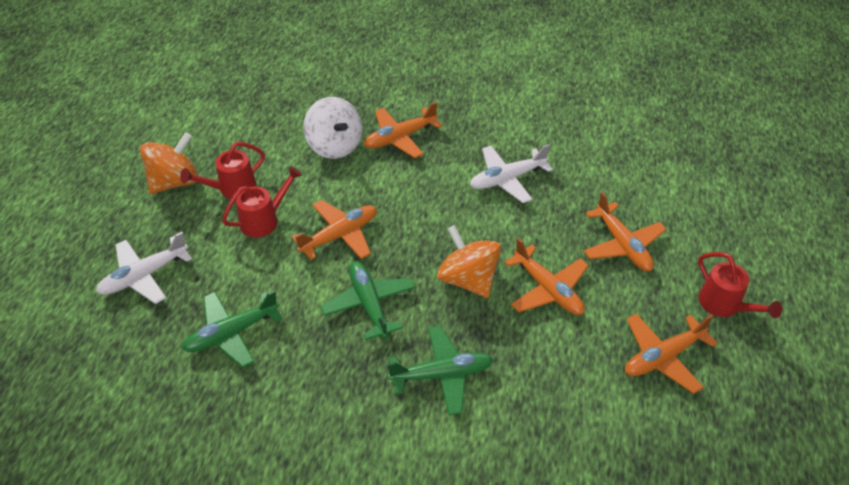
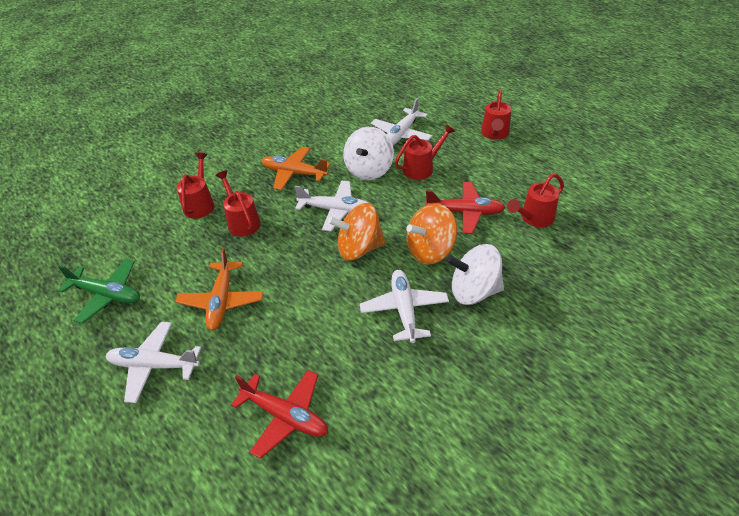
green plane: 3 -> 1
orange plane: 5 -> 2
red plane: 0 -> 2
red watering can: 3 -> 5
white plane: 2 -> 4
white spinning top: 1 -> 2

